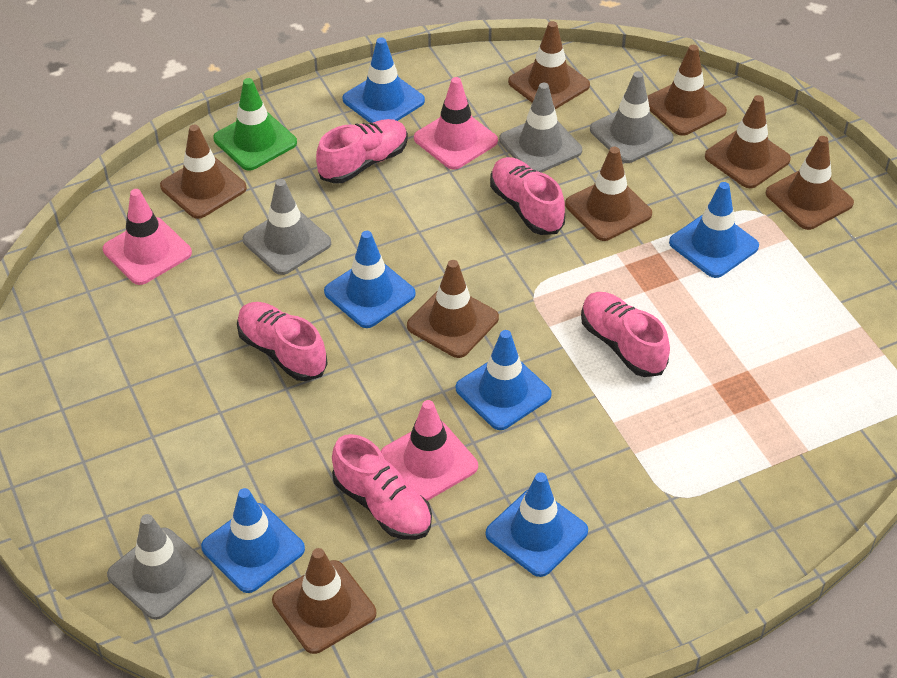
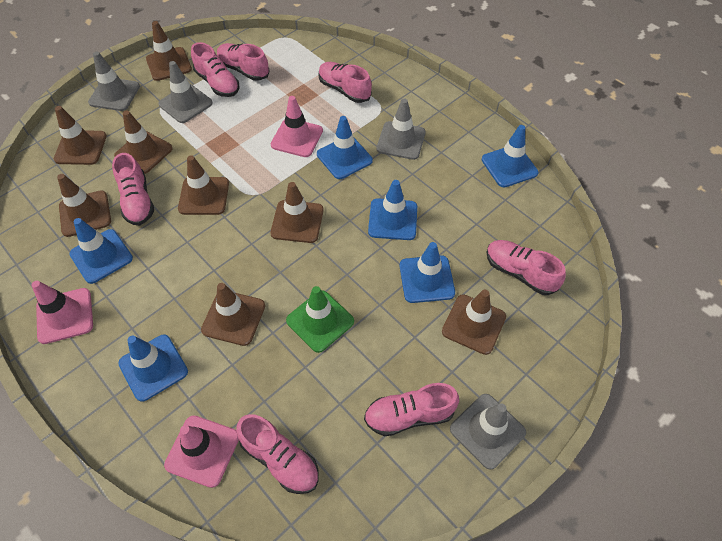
pink shoe: 5 -> 7

